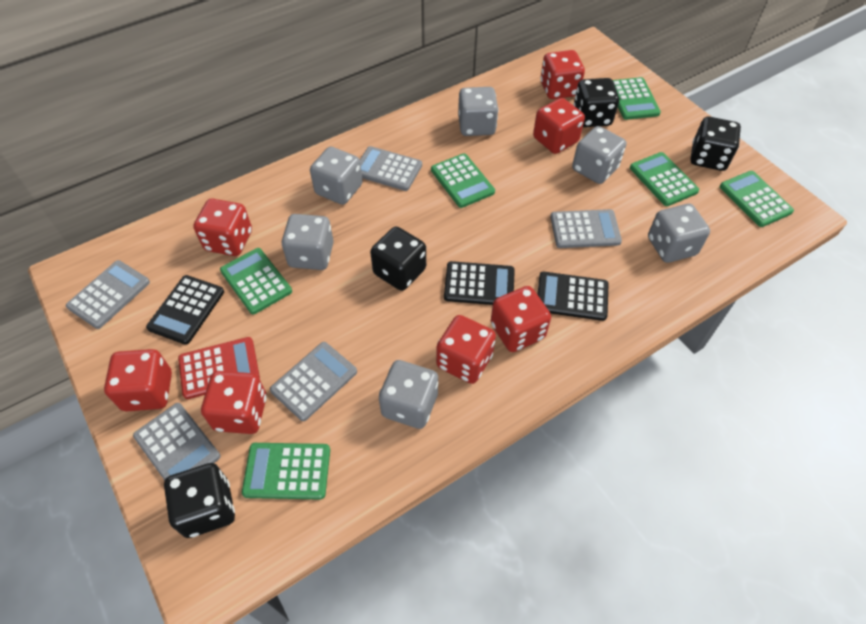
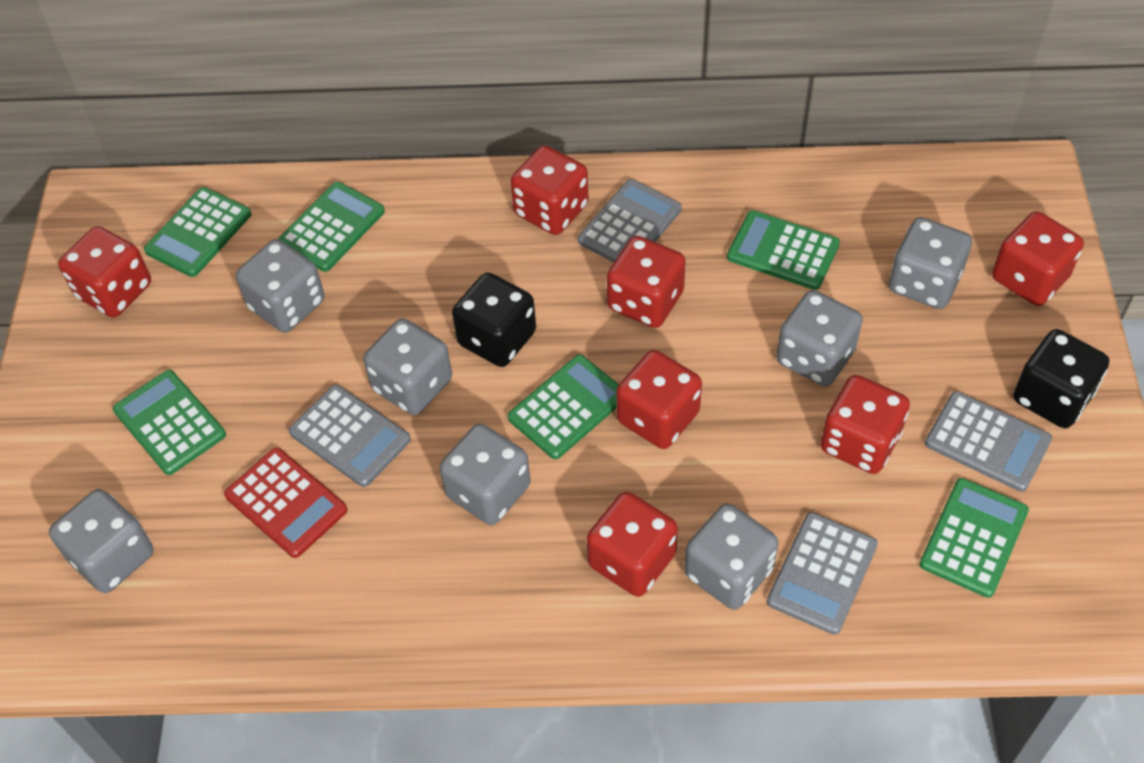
black calculator: 3 -> 0
black dice: 4 -> 2
grey calculator: 5 -> 4
grey dice: 6 -> 7

